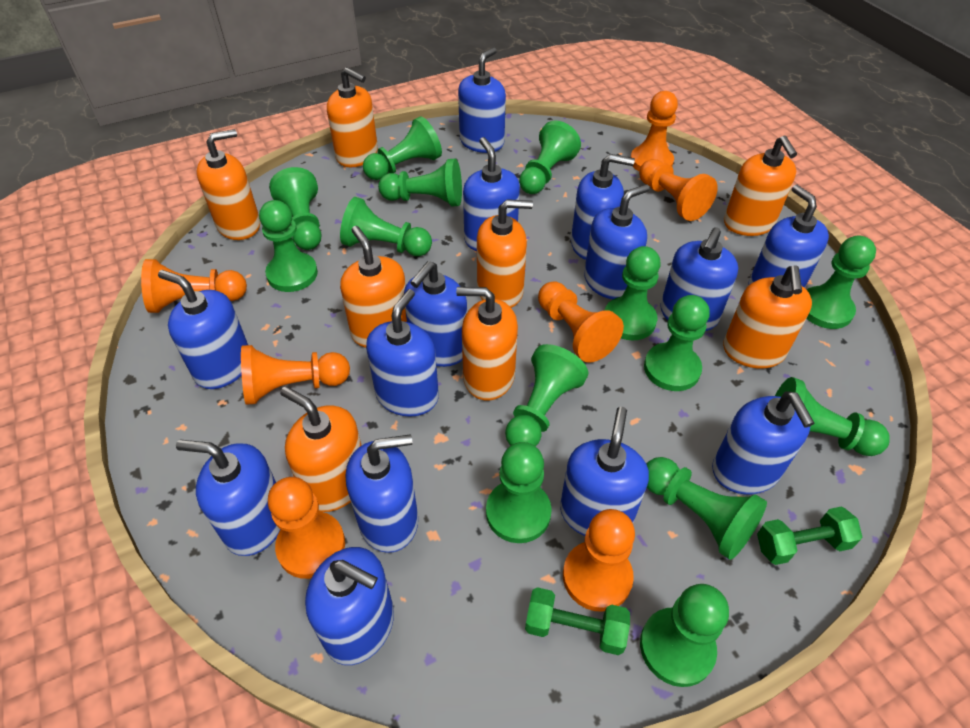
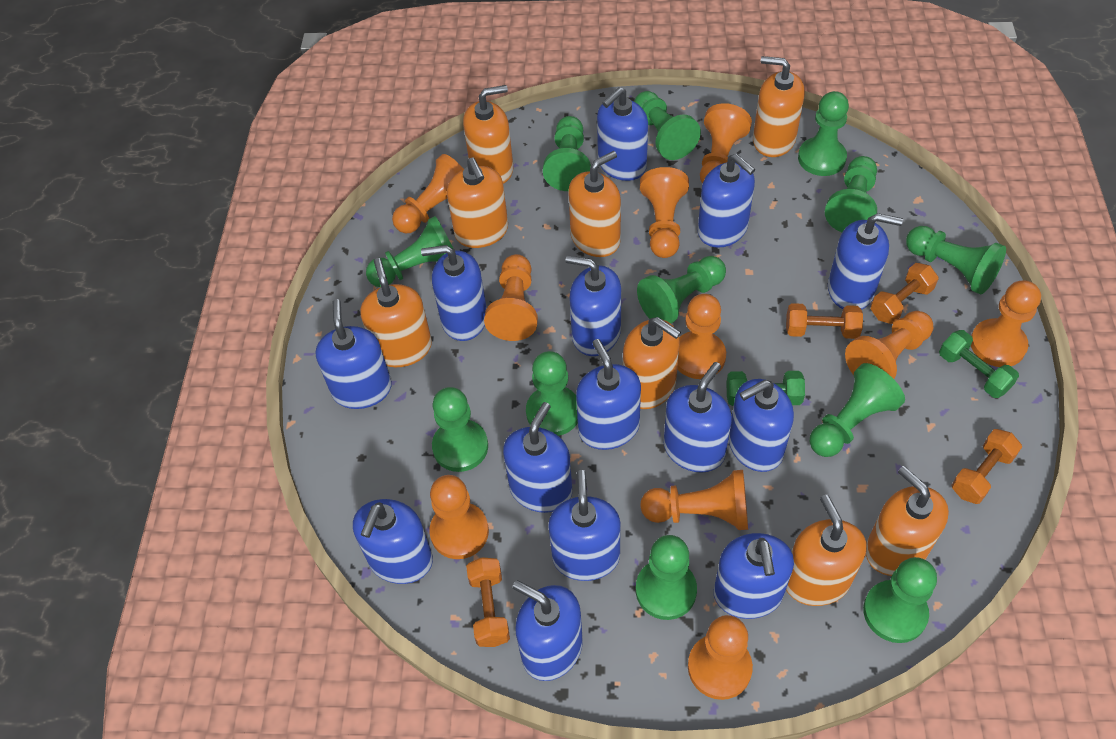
green pawn: 14 -> 12
orange dumbbell: 0 -> 4
orange pawn: 7 -> 10

